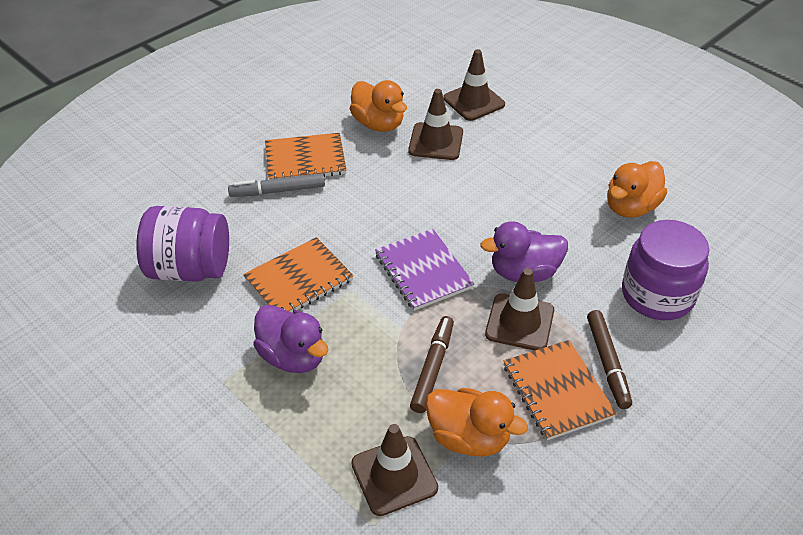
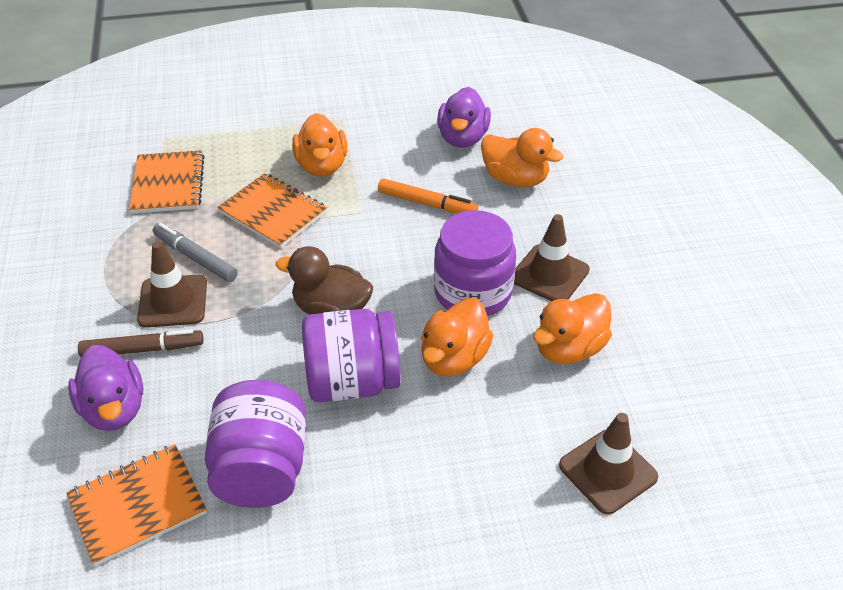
brown duck: 0 -> 1
brown marker: 2 -> 1
brown traffic cone: 4 -> 3
orange duck: 3 -> 4
orange marker: 0 -> 1
purple jar: 2 -> 3
purple notebook: 1 -> 0

